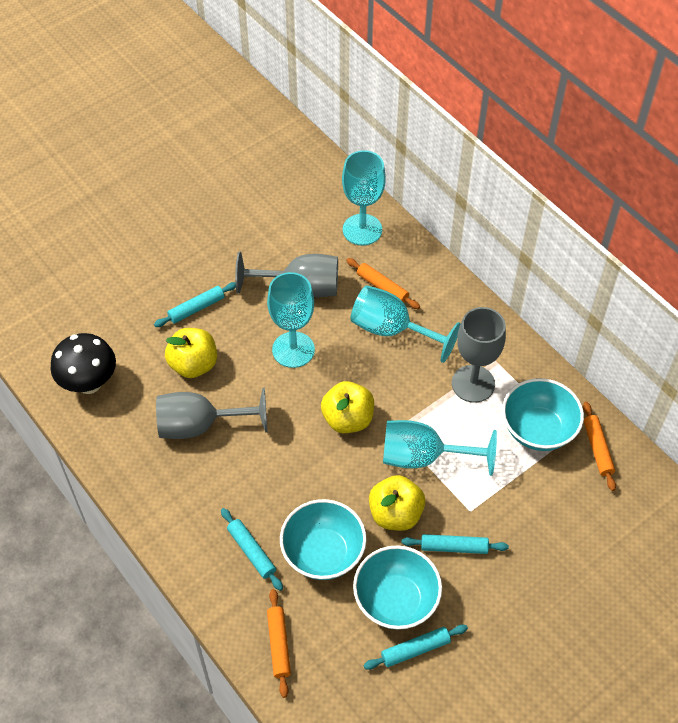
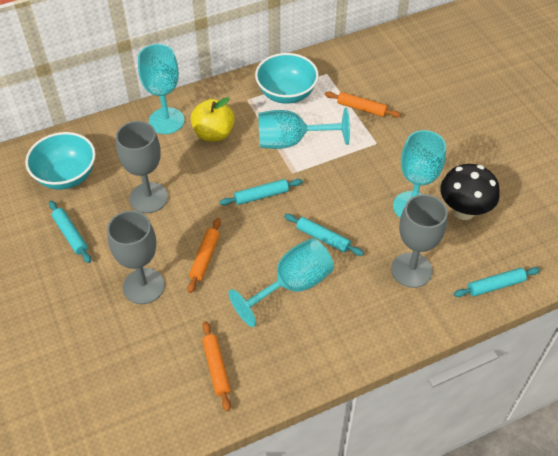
turquoise bowl: 3 -> 2
yellow apple: 3 -> 1

